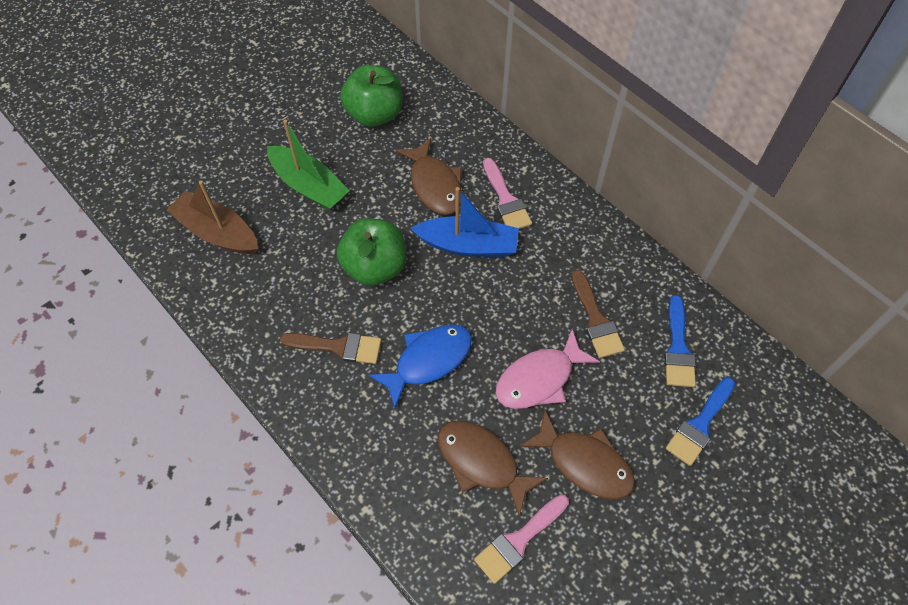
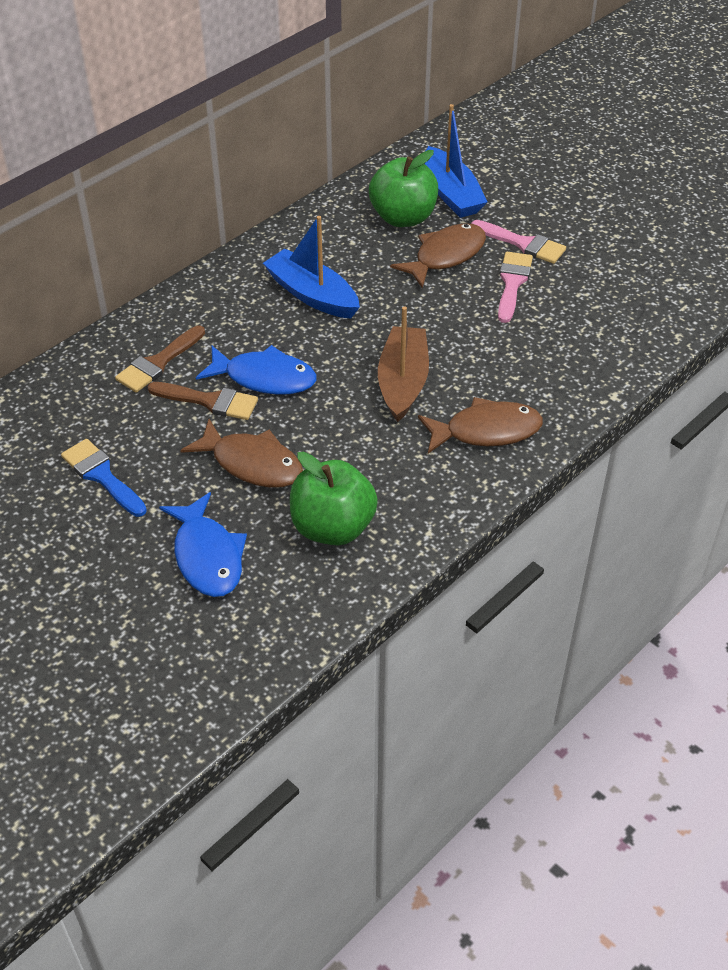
blue boat: 1 -> 2
blue brush: 2 -> 1
blue fish: 1 -> 2
green boat: 1 -> 0
pink fish: 1 -> 0

